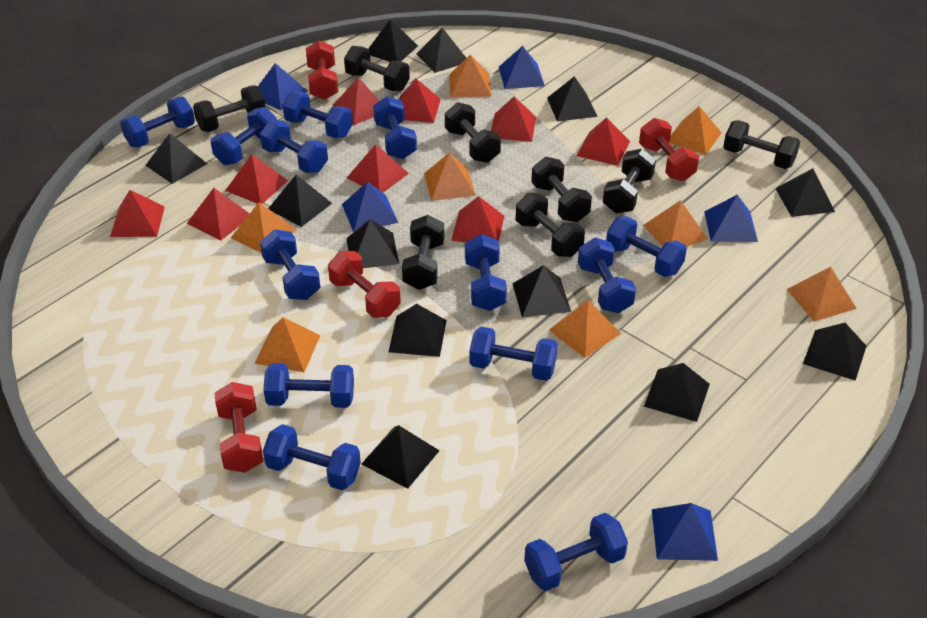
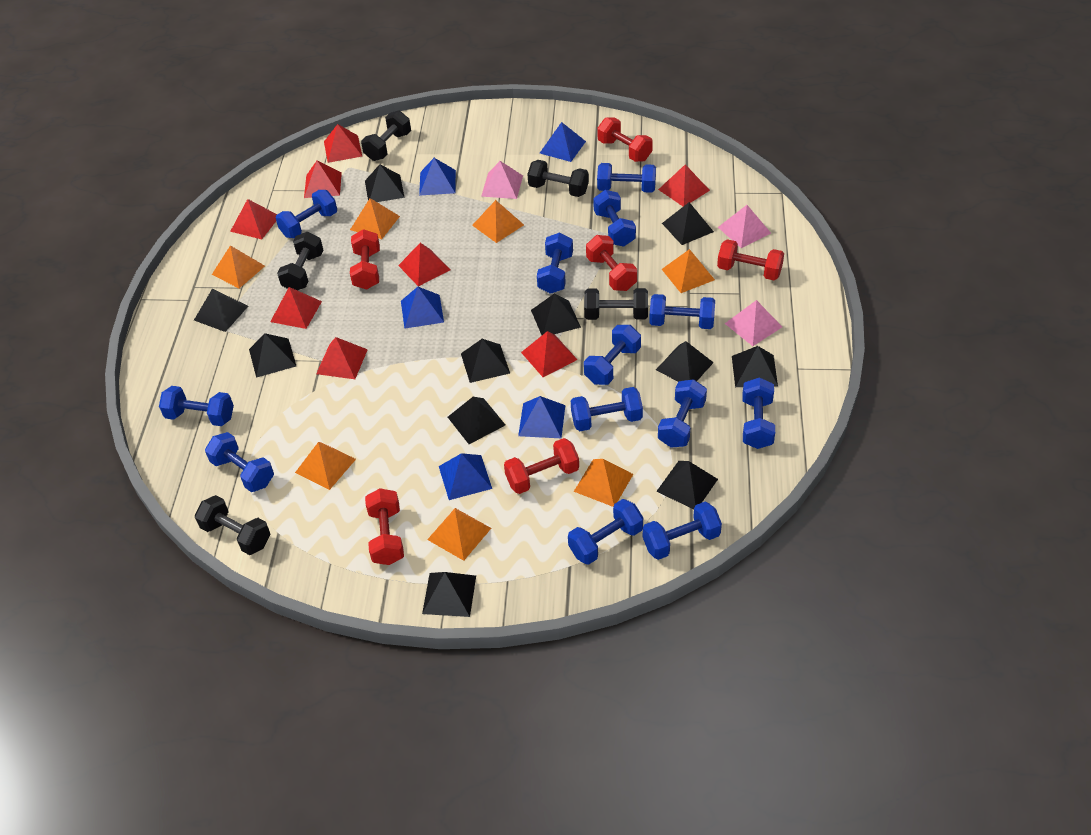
black dumbbell: 8 -> 5
black pyramid: 12 -> 11
orange pyramid: 8 -> 7
pink pyramid: 0 -> 3
red dumbbell: 4 -> 6
red pyramid: 9 -> 8

